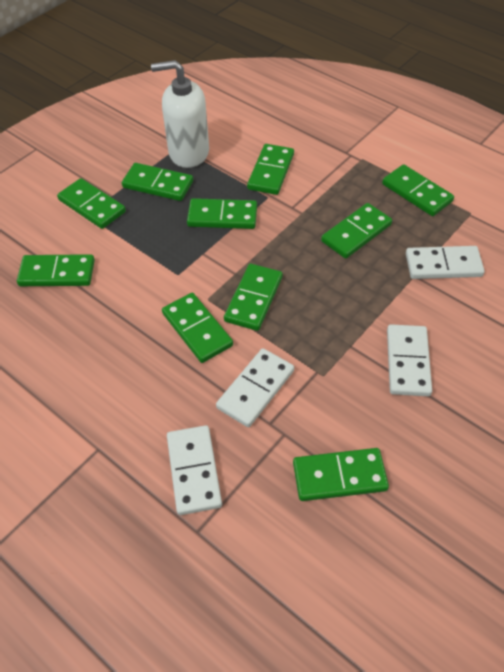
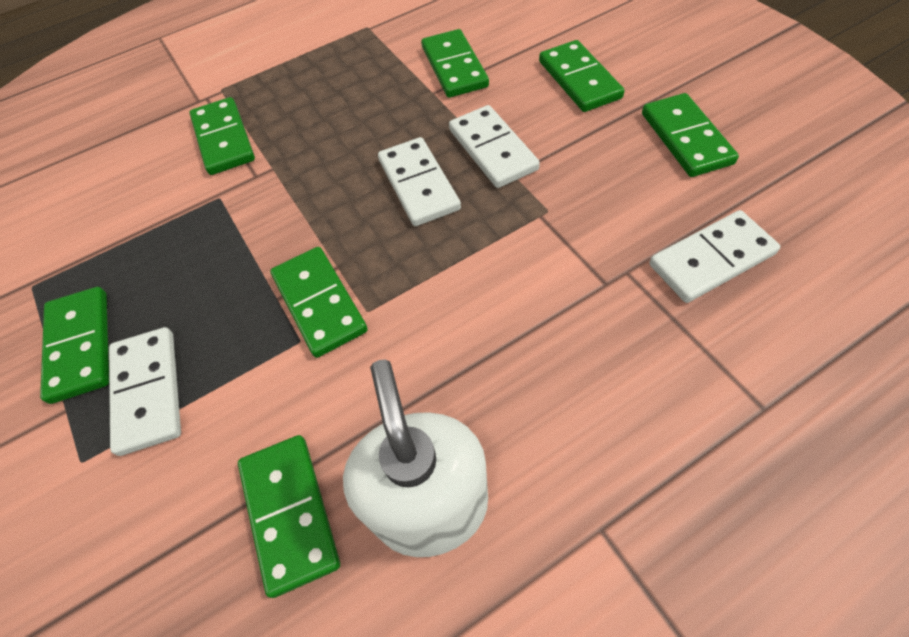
green domino: 10 -> 7

